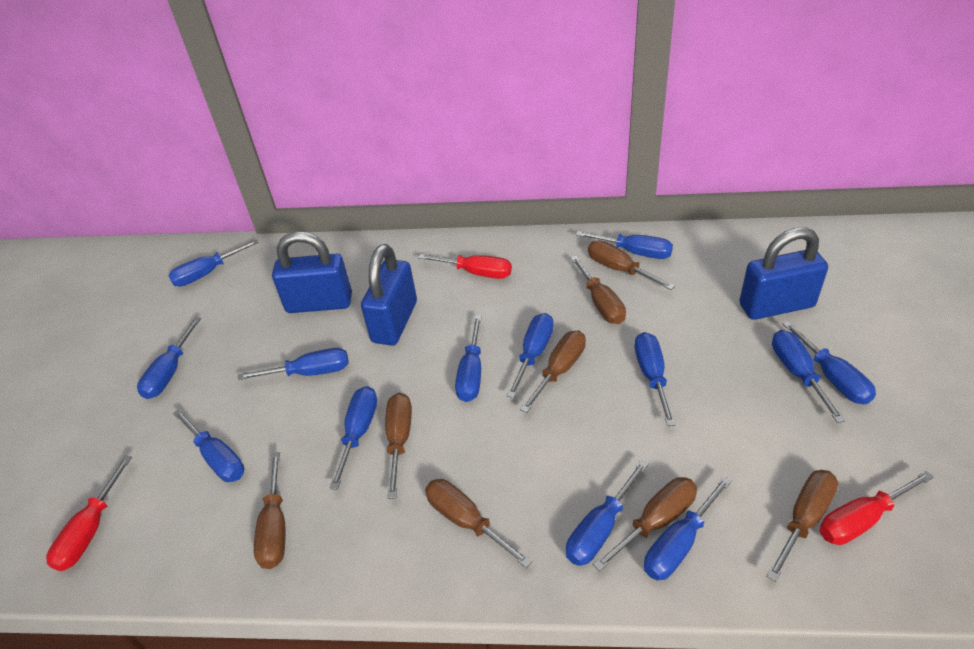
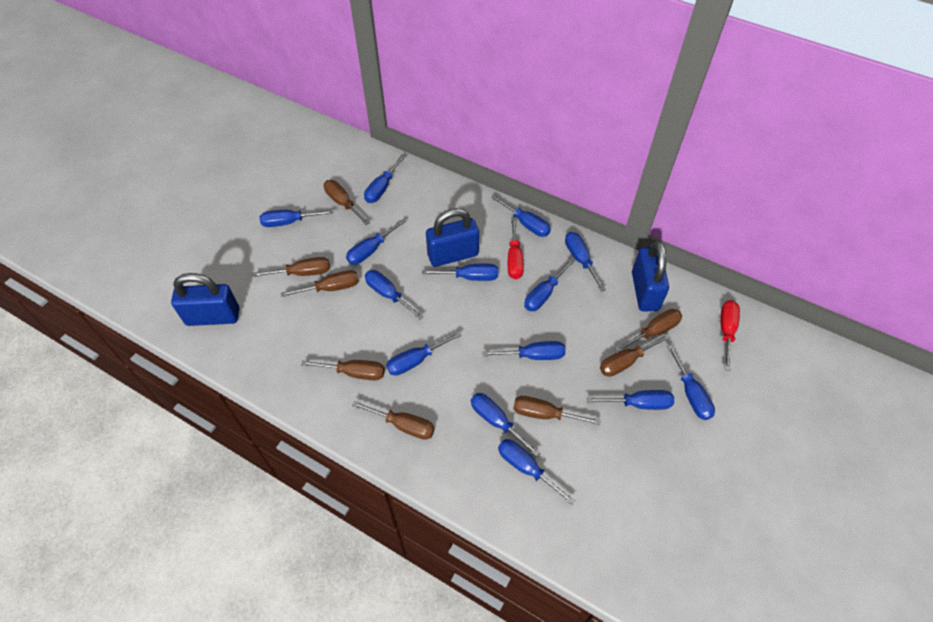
blue screwdriver: 13 -> 14
red screwdriver: 3 -> 2

